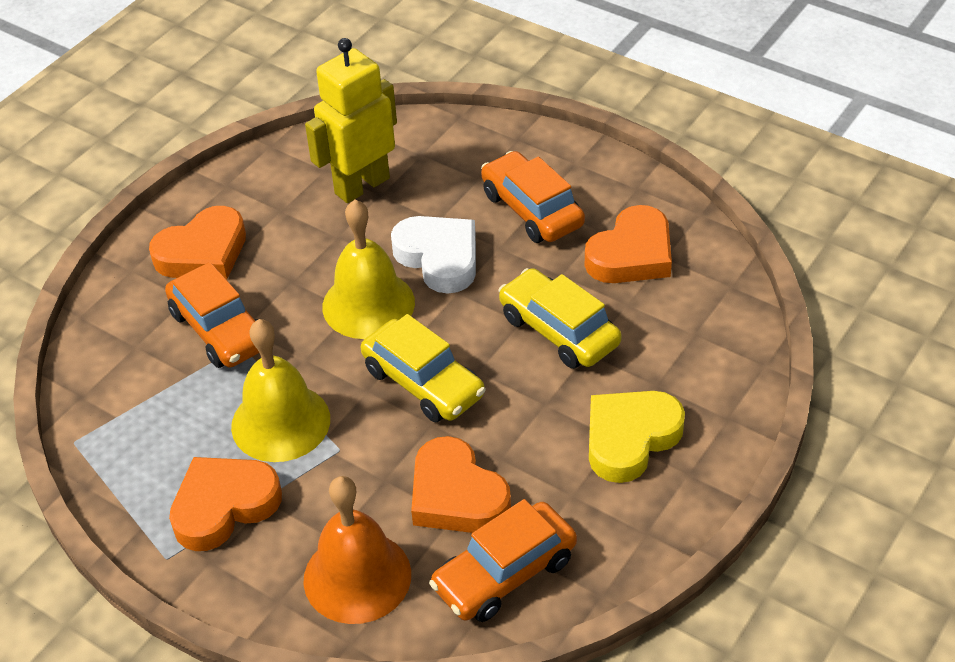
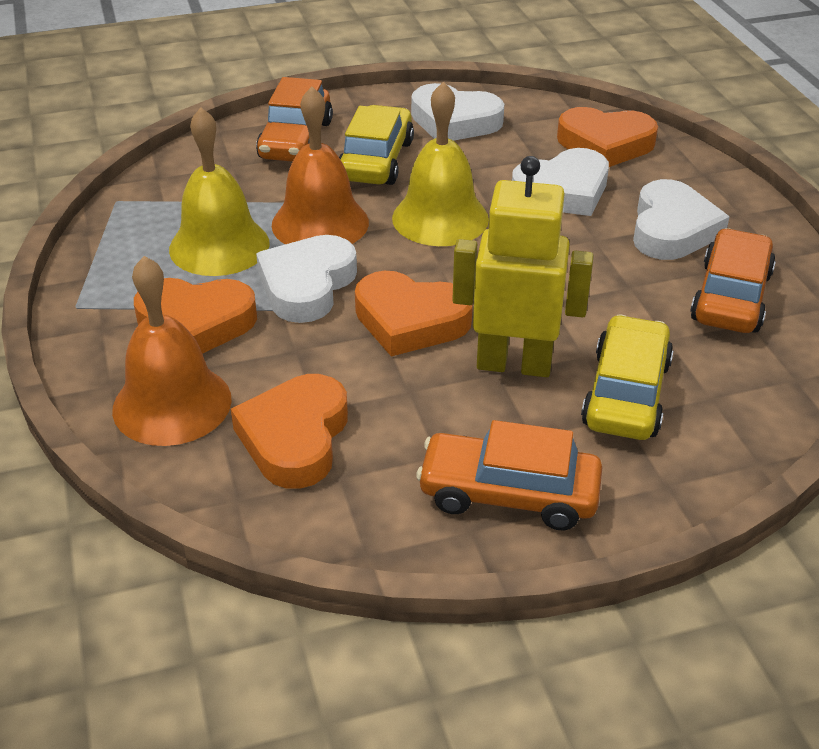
orange bell: 1 -> 2
white heart: 1 -> 4
yellow heart: 1 -> 0

